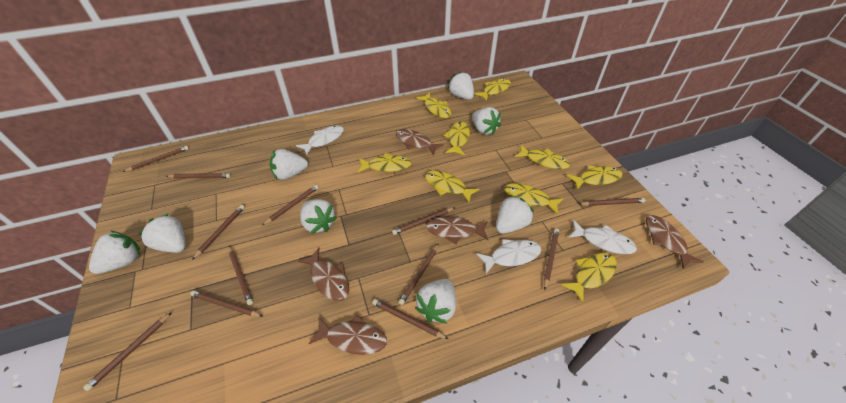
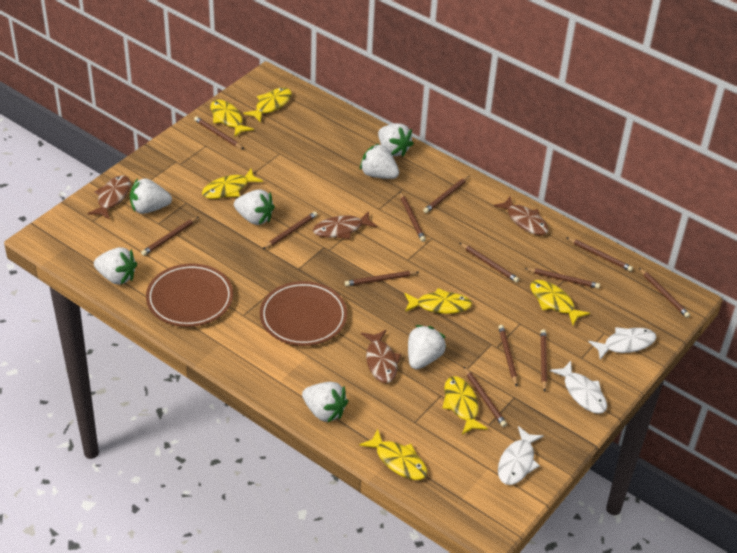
brown fish: 5 -> 4
brown pencil: 12 -> 13
brown plate: 0 -> 2
white strawberry: 8 -> 7
yellow fish: 9 -> 7

